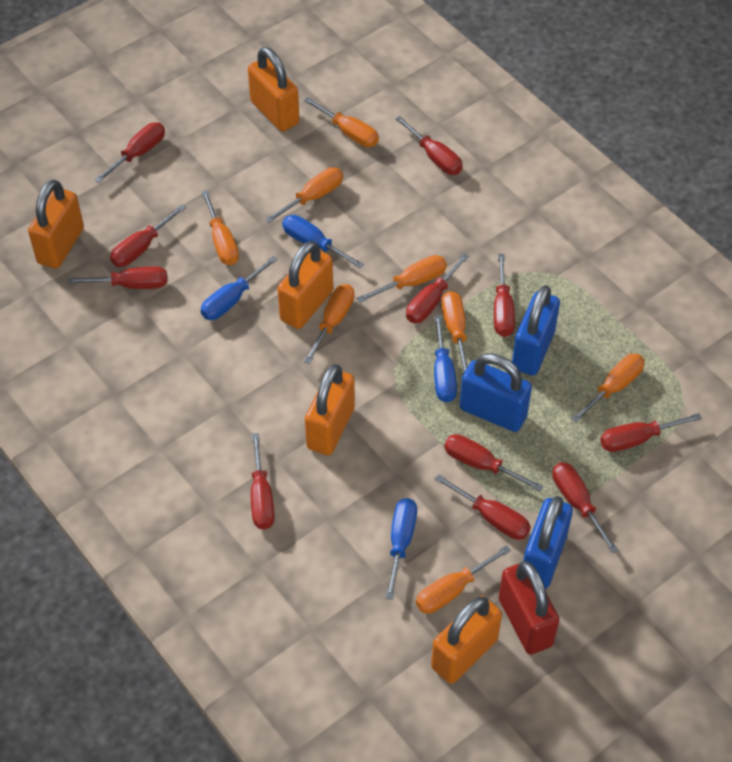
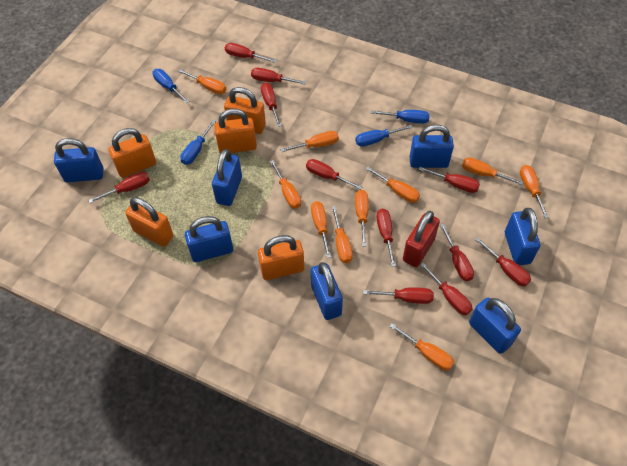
blue padlock: 3 -> 7
orange screwdriver: 8 -> 10

